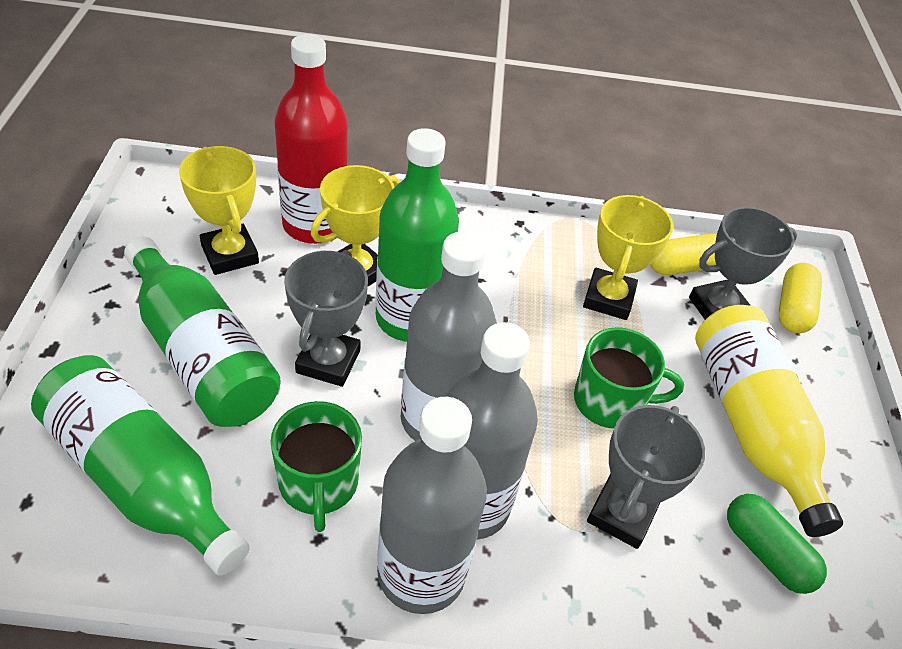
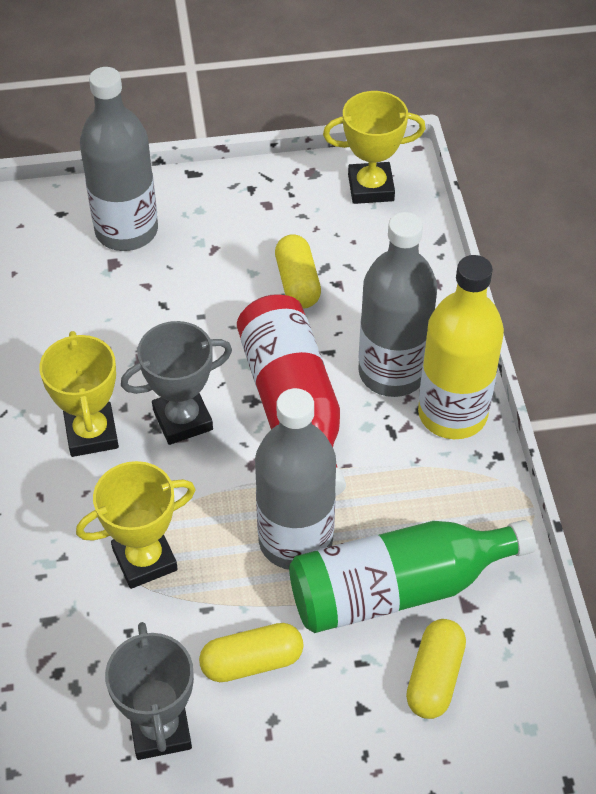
green bottle: 3 -> 1
green capsule: 1 -> 0
green mug: 2 -> 0
grey trophy: 3 -> 2
yellow capsule: 2 -> 3

